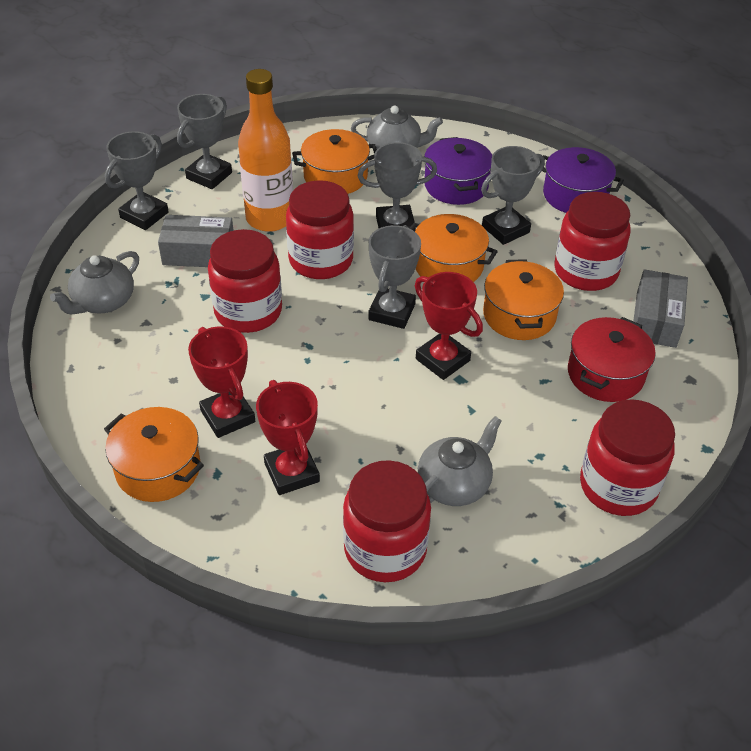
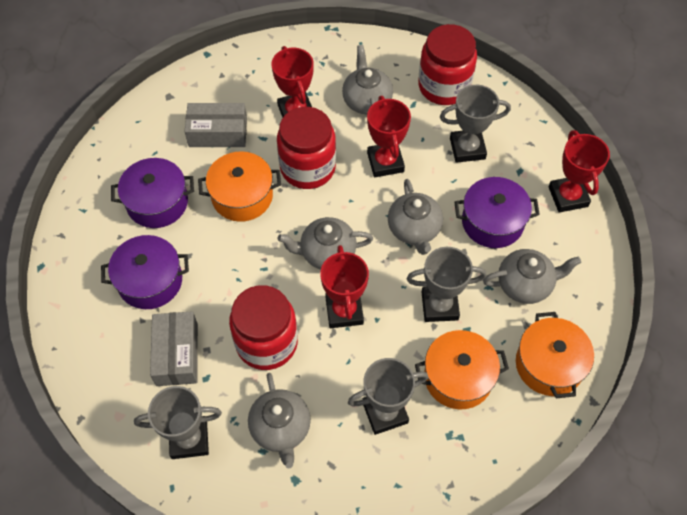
grey teapot: 3 -> 5
grey trophy: 5 -> 4
orange bottle: 1 -> 0
orange pot: 4 -> 3
purple pot: 2 -> 3
red jar: 5 -> 3
red pot: 1 -> 0
red trophy: 3 -> 4

